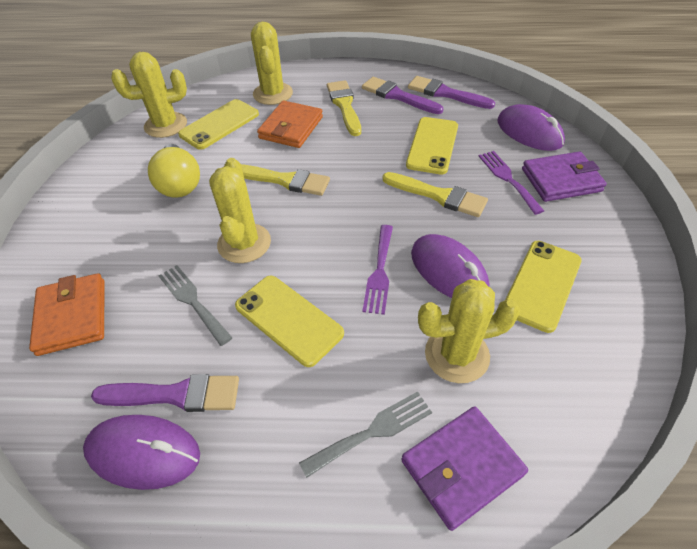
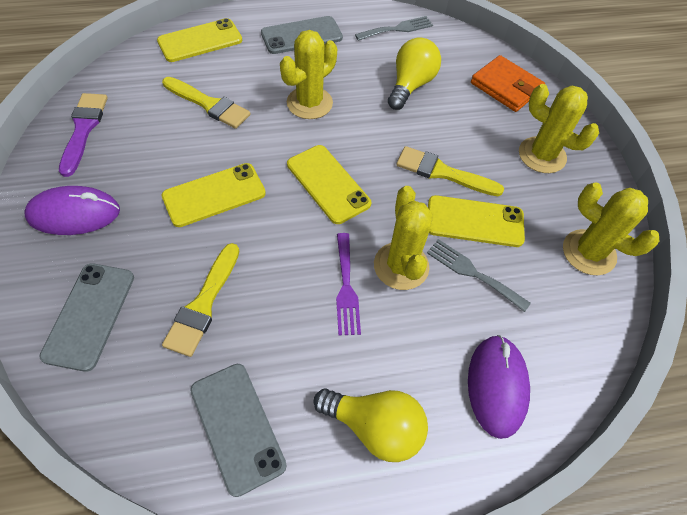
grey phone: 0 -> 3
orange wallet: 2 -> 1
purple brush: 3 -> 1
purple fork: 2 -> 1
purple mouse: 3 -> 2
purple wallet: 2 -> 0
yellow light bulb: 1 -> 2

